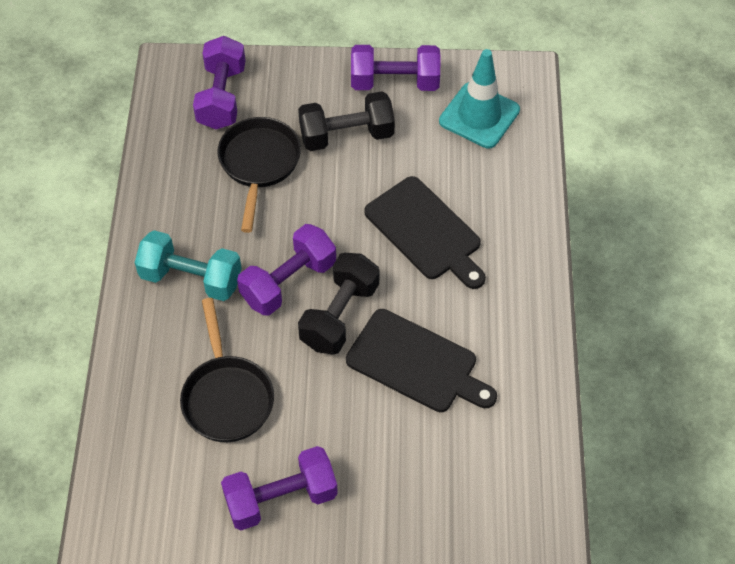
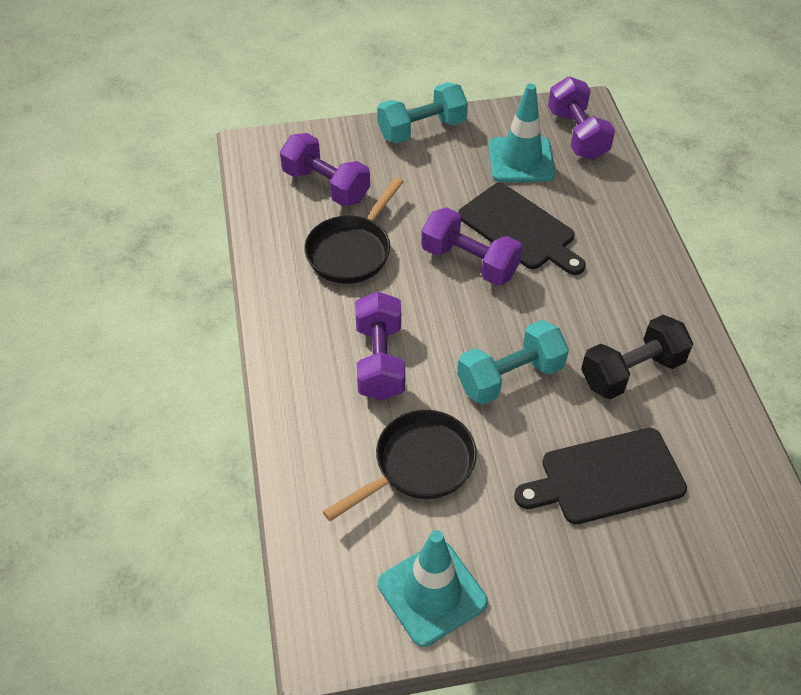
black dumbbell: 2 -> 1
turquoise dumbbell: 1 -> 2
turquoise traffic cone: 1 -> 2

